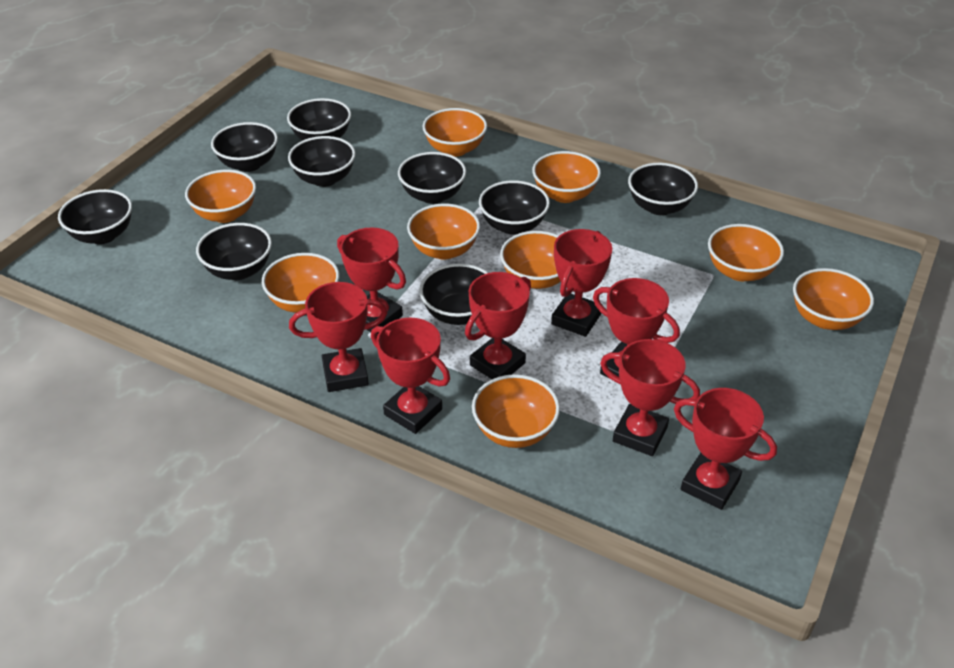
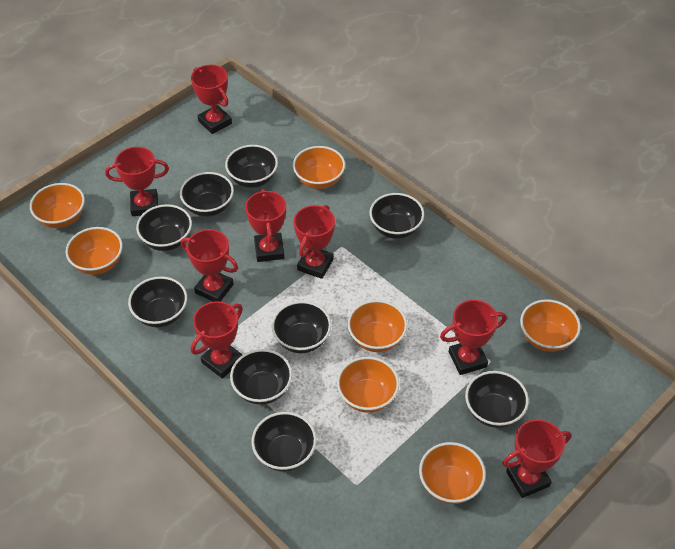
orange bowl: 9 -> 7

